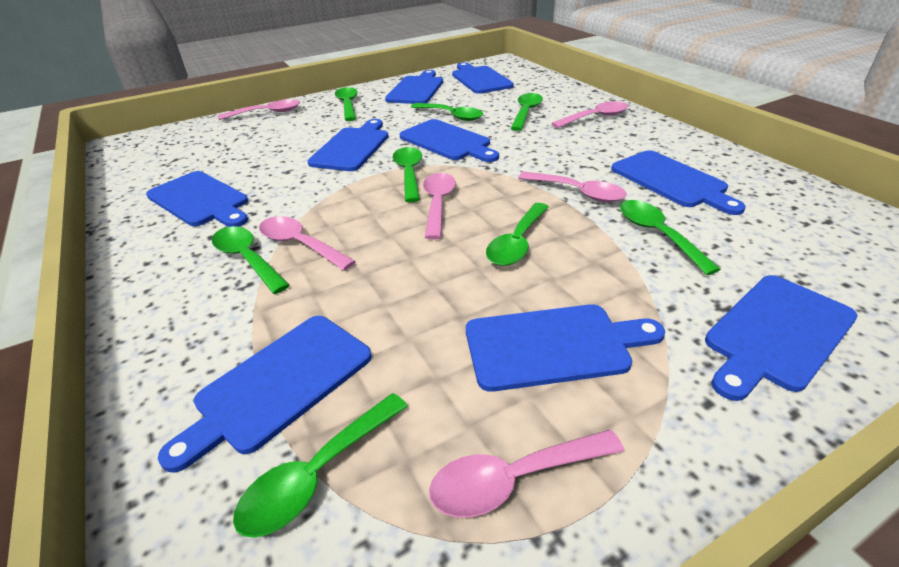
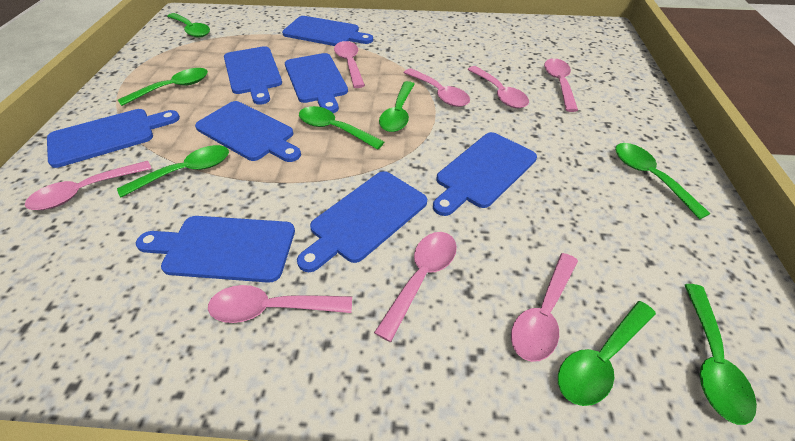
blue cutting board: 9 -> 8
pink spoon: 6 -> 8

